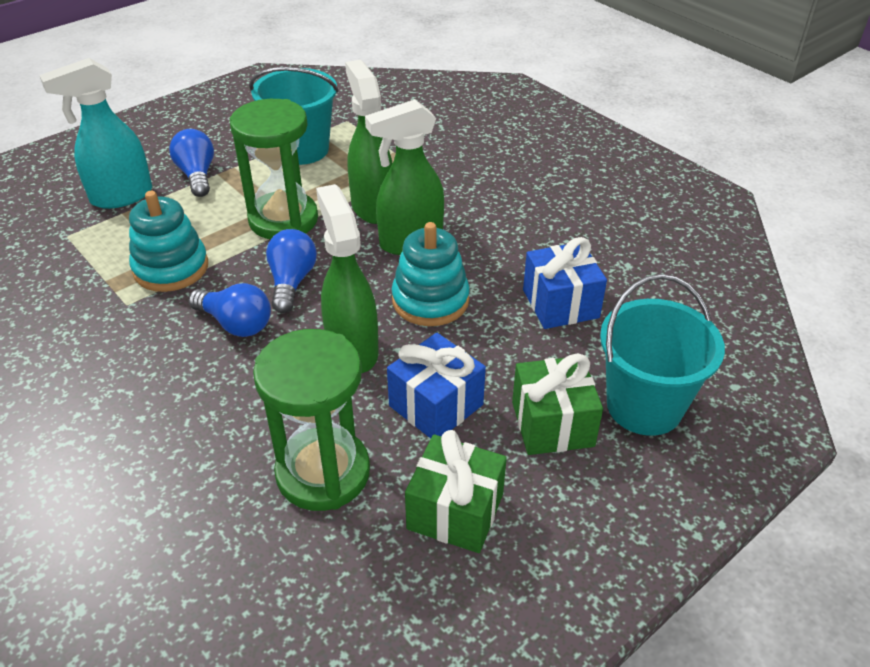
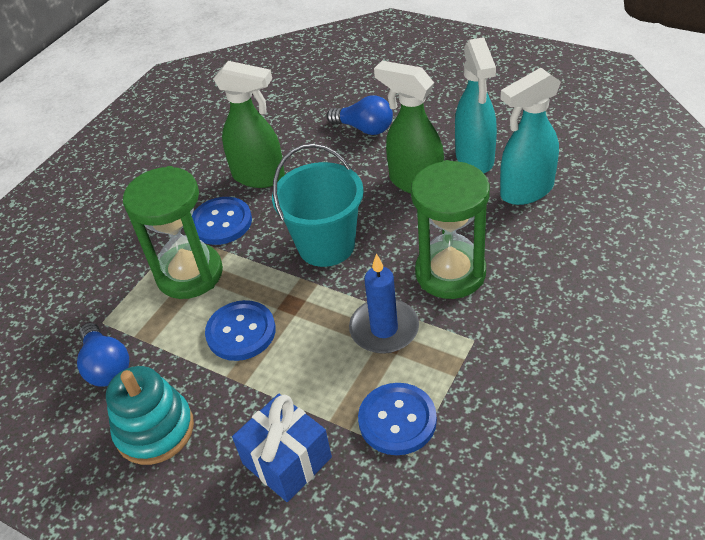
blue button: 0 -> 3
blue candle: 0 -> 1
blue gift: 2 -> 1
blue light bulb: 3 -> 2
green gift: 2 -> 0
green spray bottle: 3 -> 2
turquoise bucket: 2 -> 1
turquoise spray bottle: 1 -> 2
turquoise stacking toy: 2 -> 1

